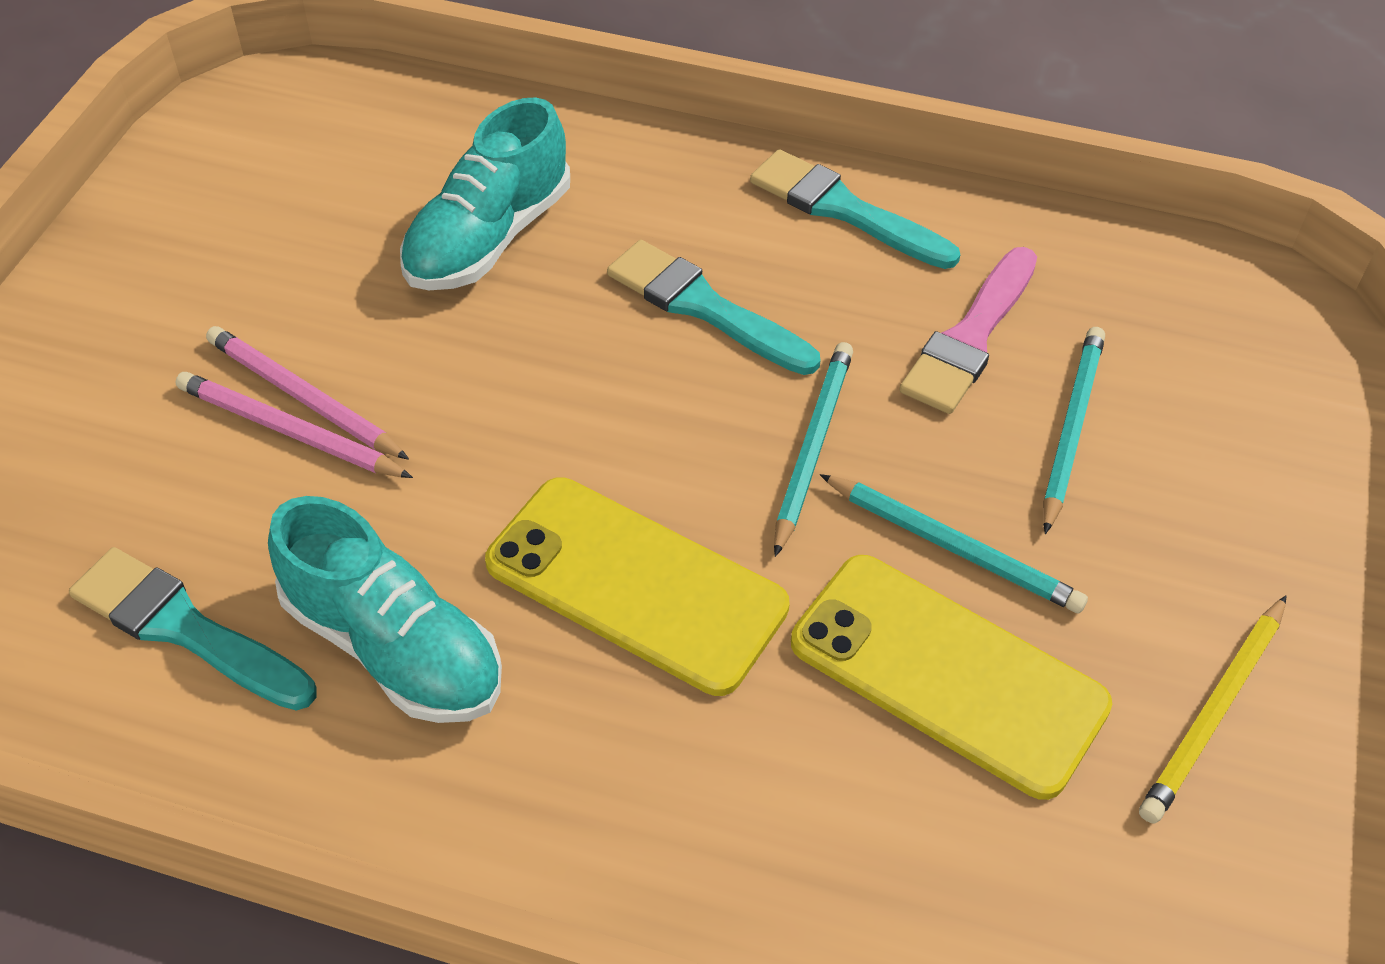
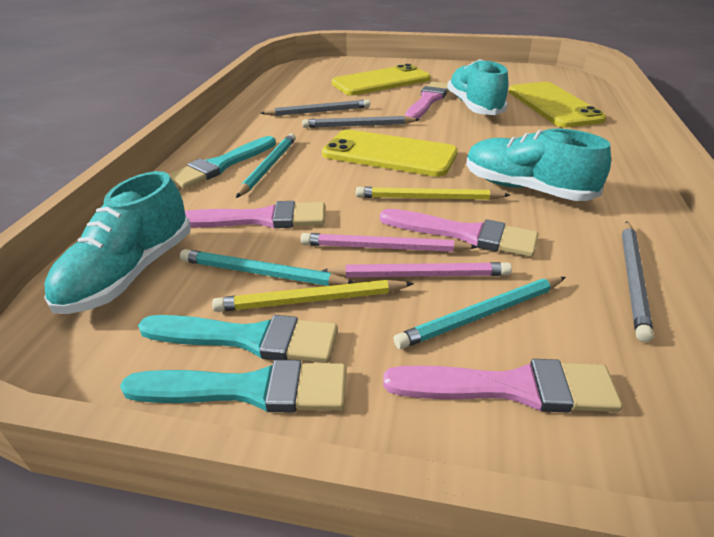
grey pencil: 0 -> 3
pink brush: 1 -> 4
turquoise shoe: 2 -> 3
yellow pencil: 1 -> 2
yellow phone: 2 -> 3

